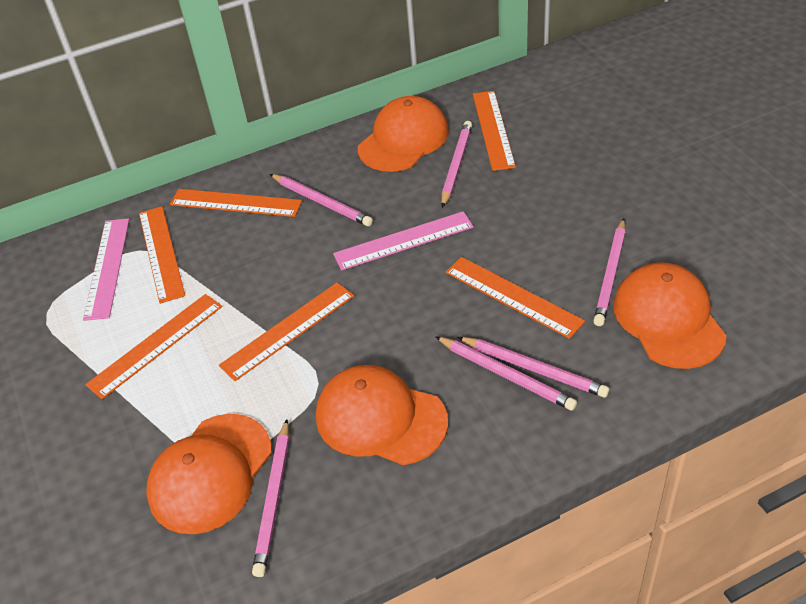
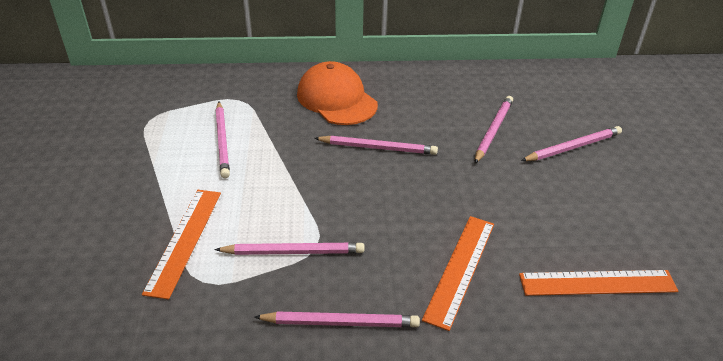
orange cap: 4 -> 1
orange ruler: 6 -> 3
pink ruler: 2 -> 0

